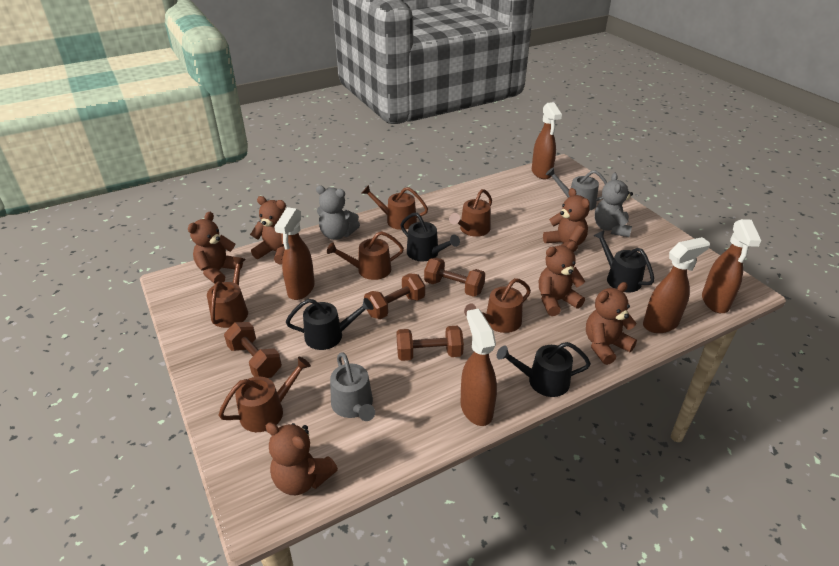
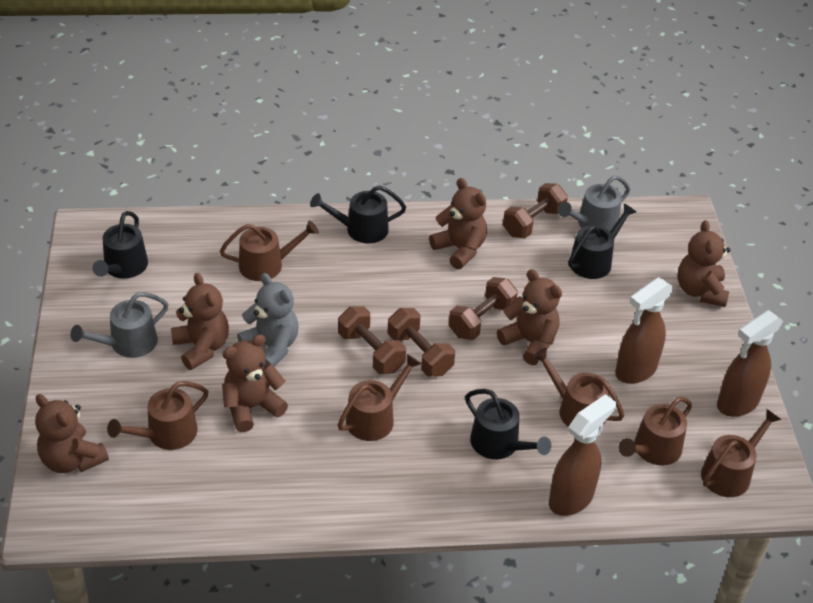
brown spray bottle: 5 -> 3
grey teddy bear: 2 -> 1

